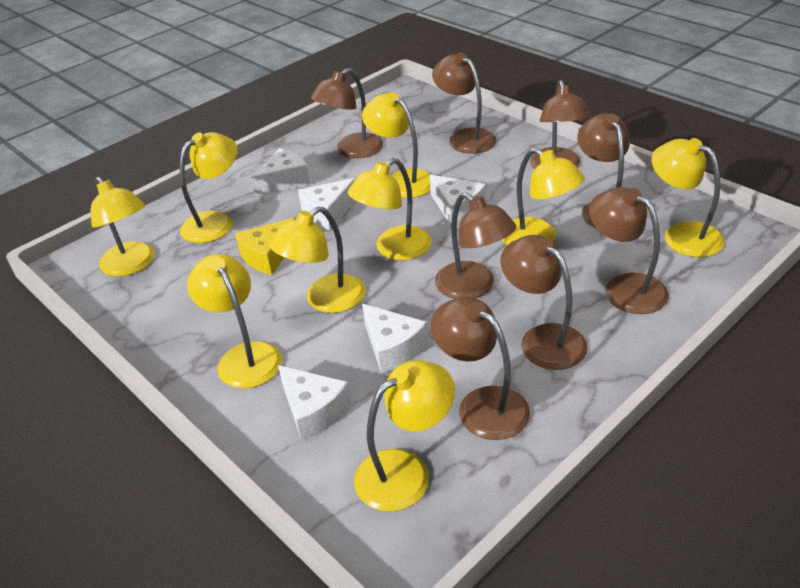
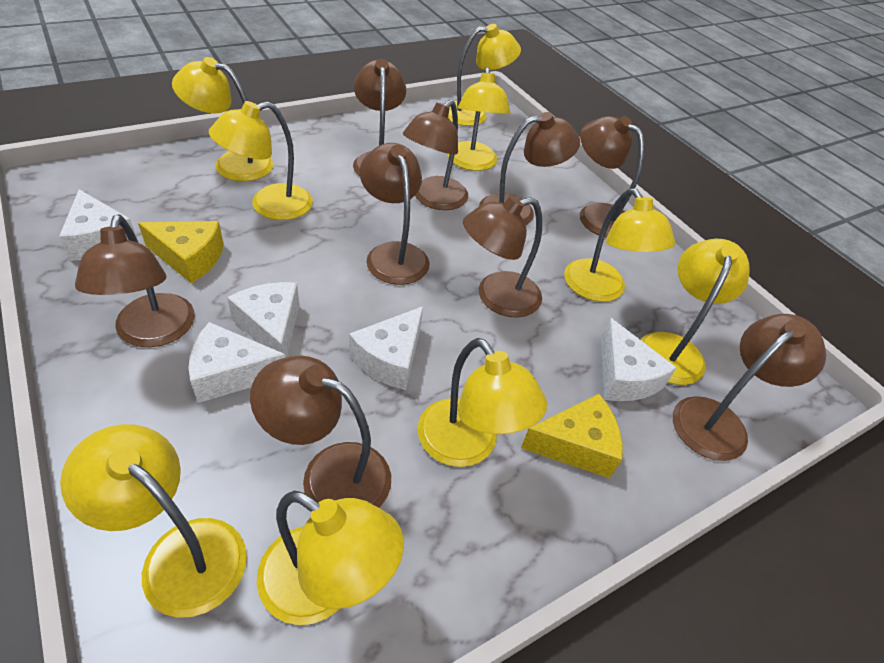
brown lamp: 8 -> 9
yellow cheese: 1 -> 2

